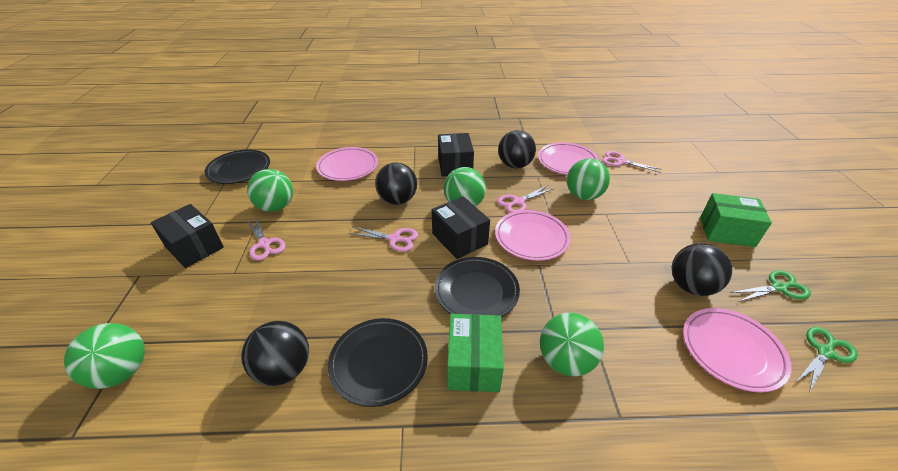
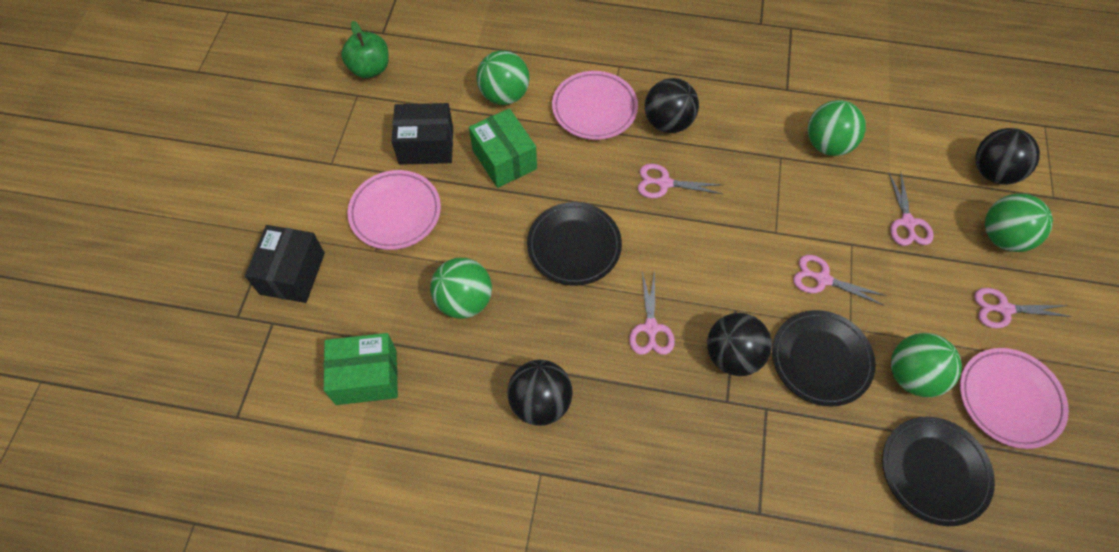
black box: 3 -> 2
green apple: 0 -> 1
green scissors: 2 -> 0
pink plate: 4 -> 3
pink scissors: 4 -> 5

